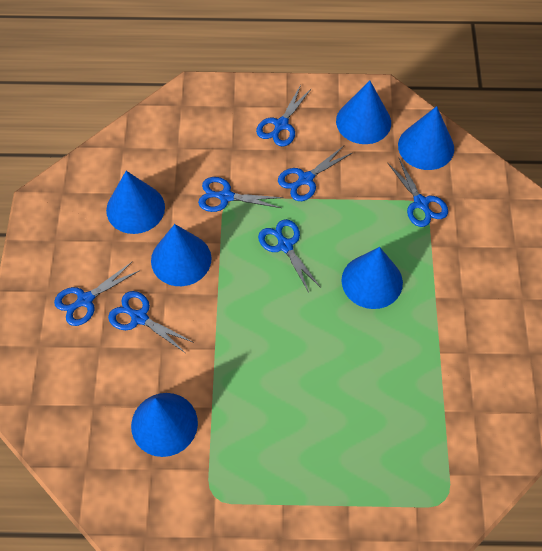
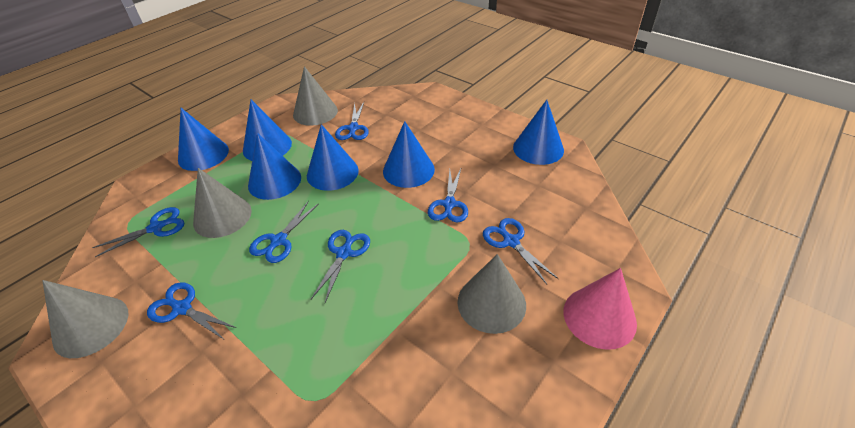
grey cone: 0 -> 4
pink cone: 0 -> 1

